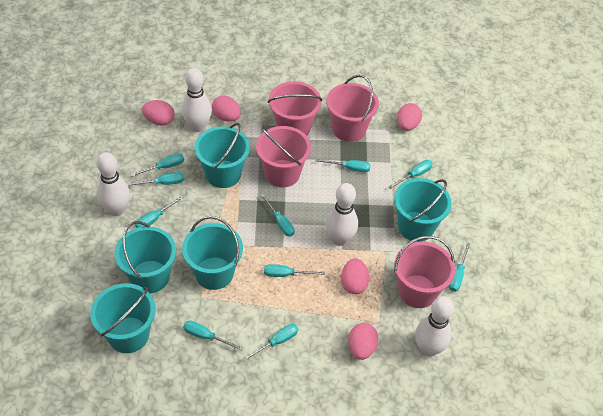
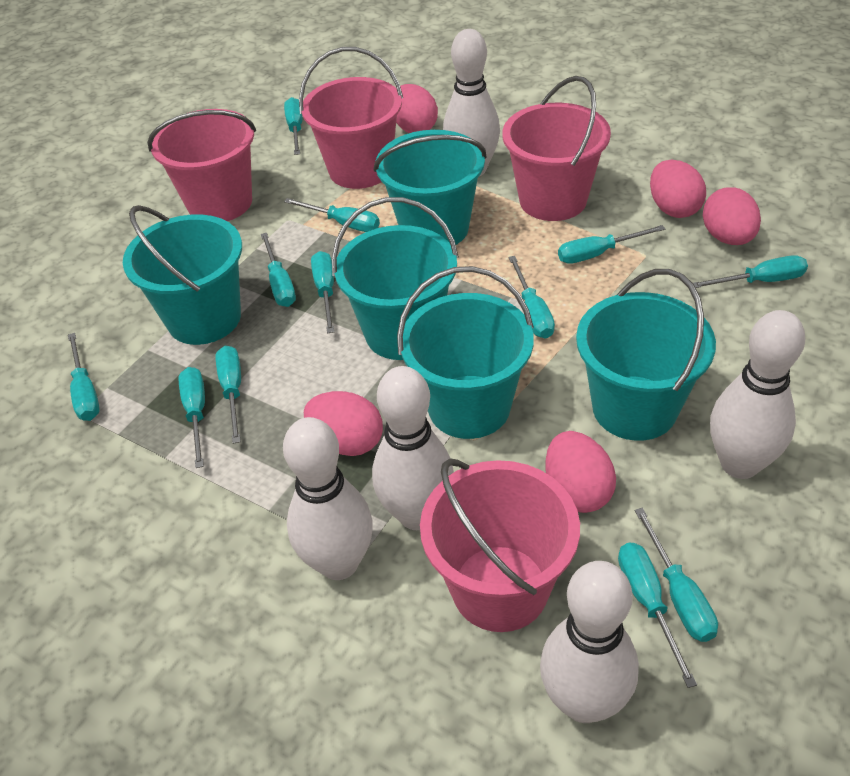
turquoise screwdriver: 10 -> 12
white bowling pin: 4 -> 5

